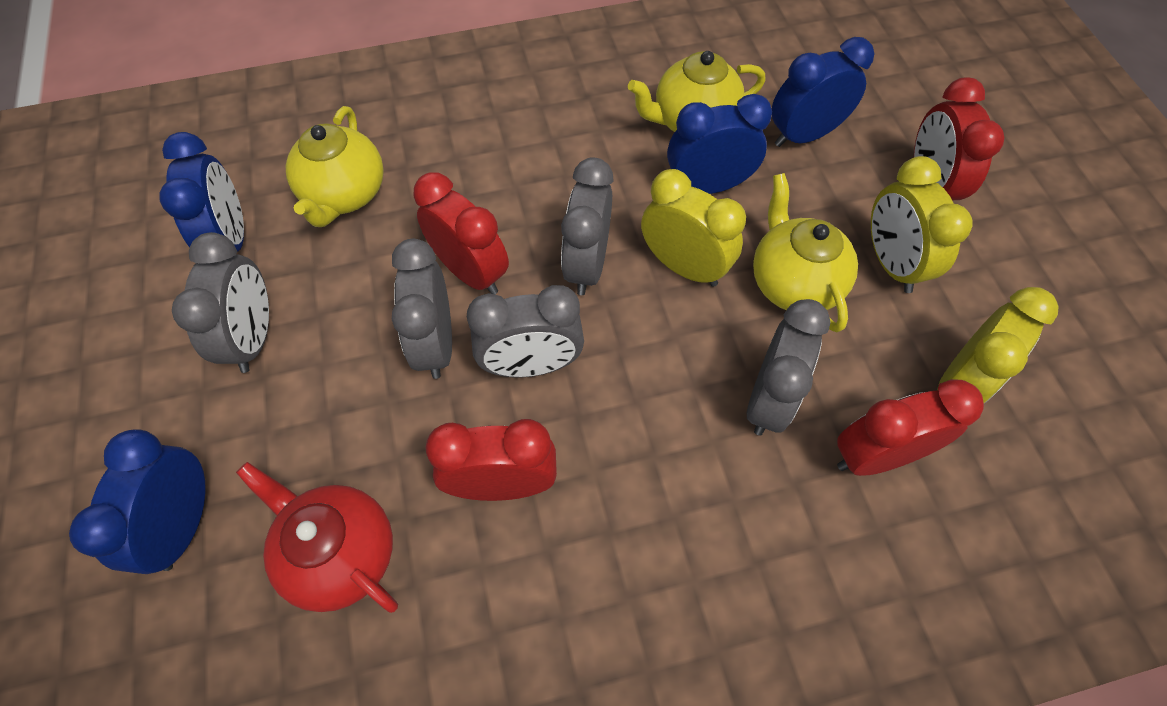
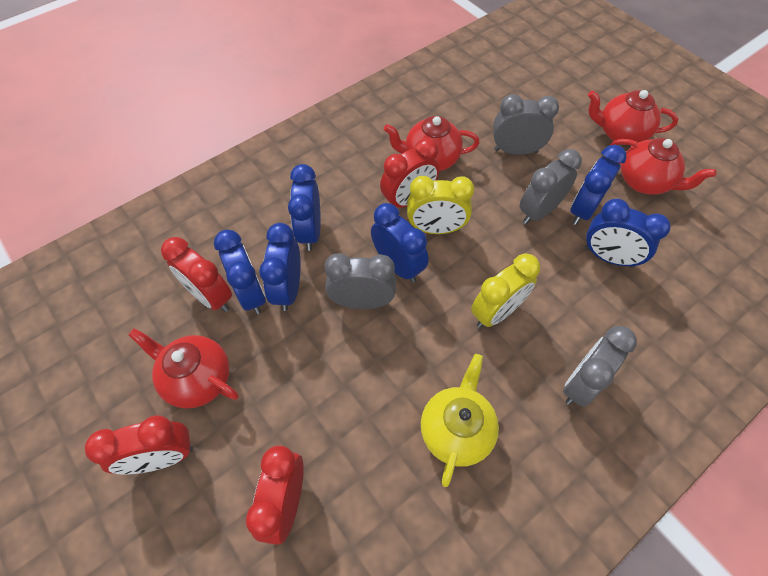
blue clock: 4 -> 6
grey clock: 5 -> 4
red teapot: 1 -> 4
yellow clock: 3 -> 2
yellow teapot: 3 -> 1

